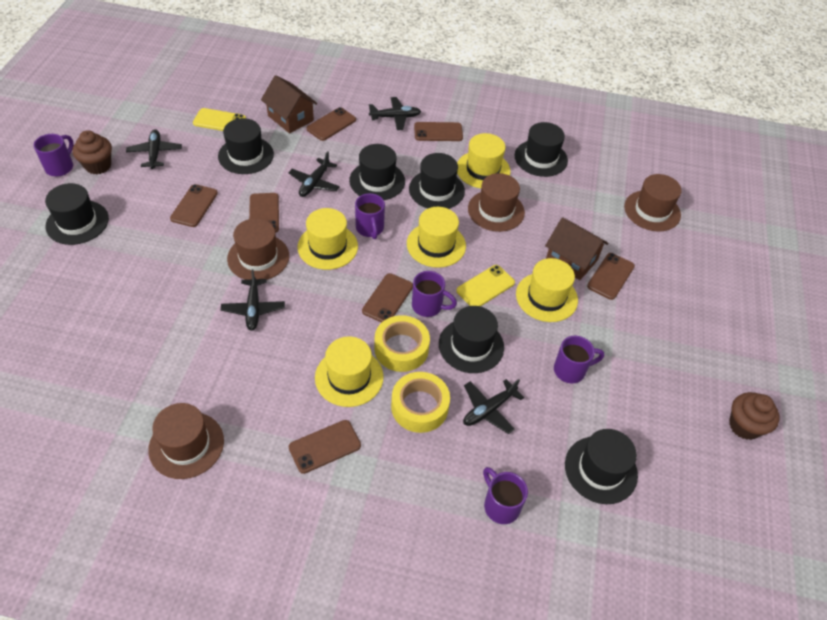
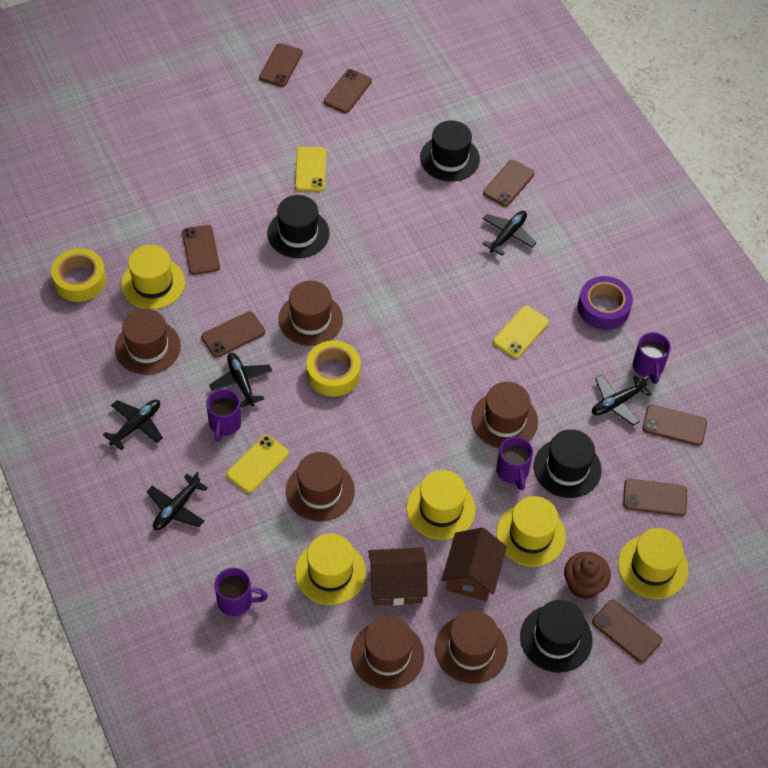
black hat: 7 -> 4
brown cupcake: 2 -> 1
brown hat: 4 -> 6
brown phone: 7 -> 8
purple mug: 5 -> 4
purple tape: 0 -> 1
yellow phone: 2 -> 3

